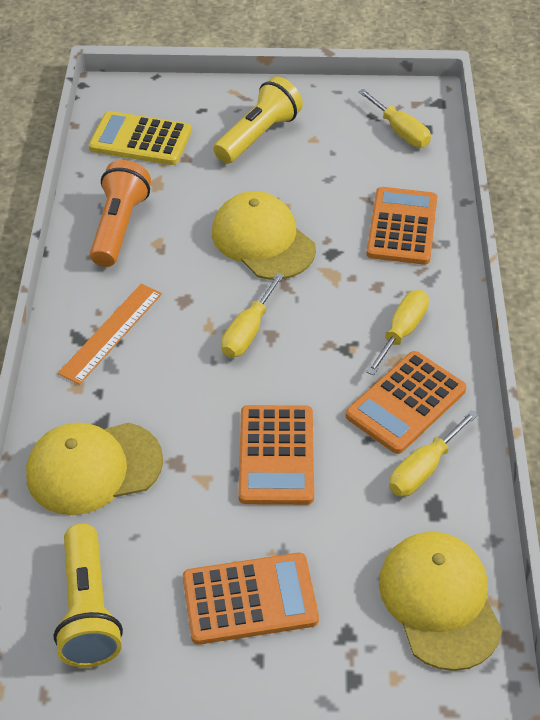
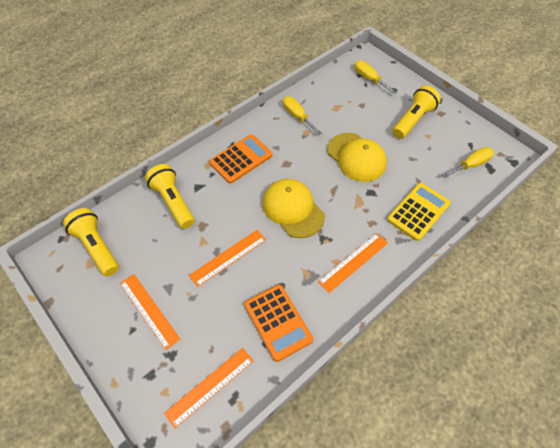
orange calculator: 4 -> 2
orange flashlight: 1 -> 0
orange ruler: 1 -> 4
yellow cap: 3 -> 2
yellow flashlight: 2 -> 3
yellow screwdriver: 4 -> 3

